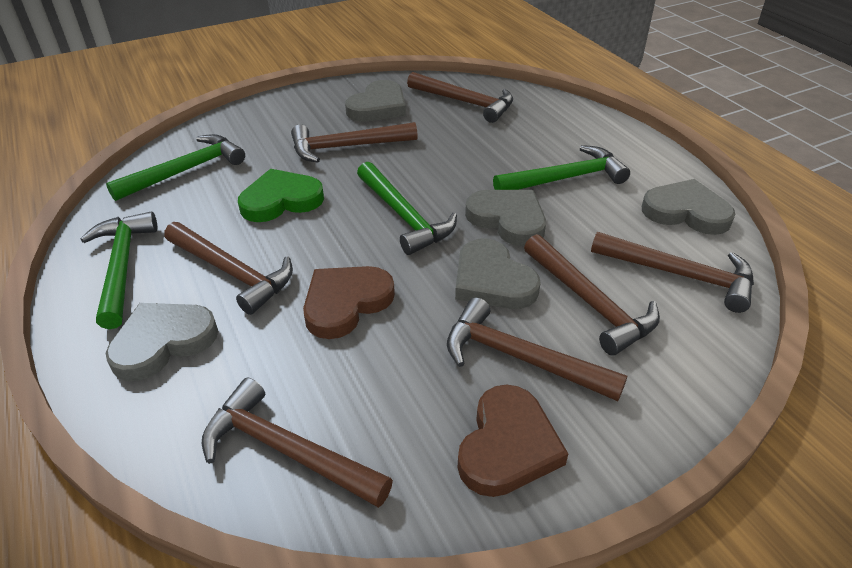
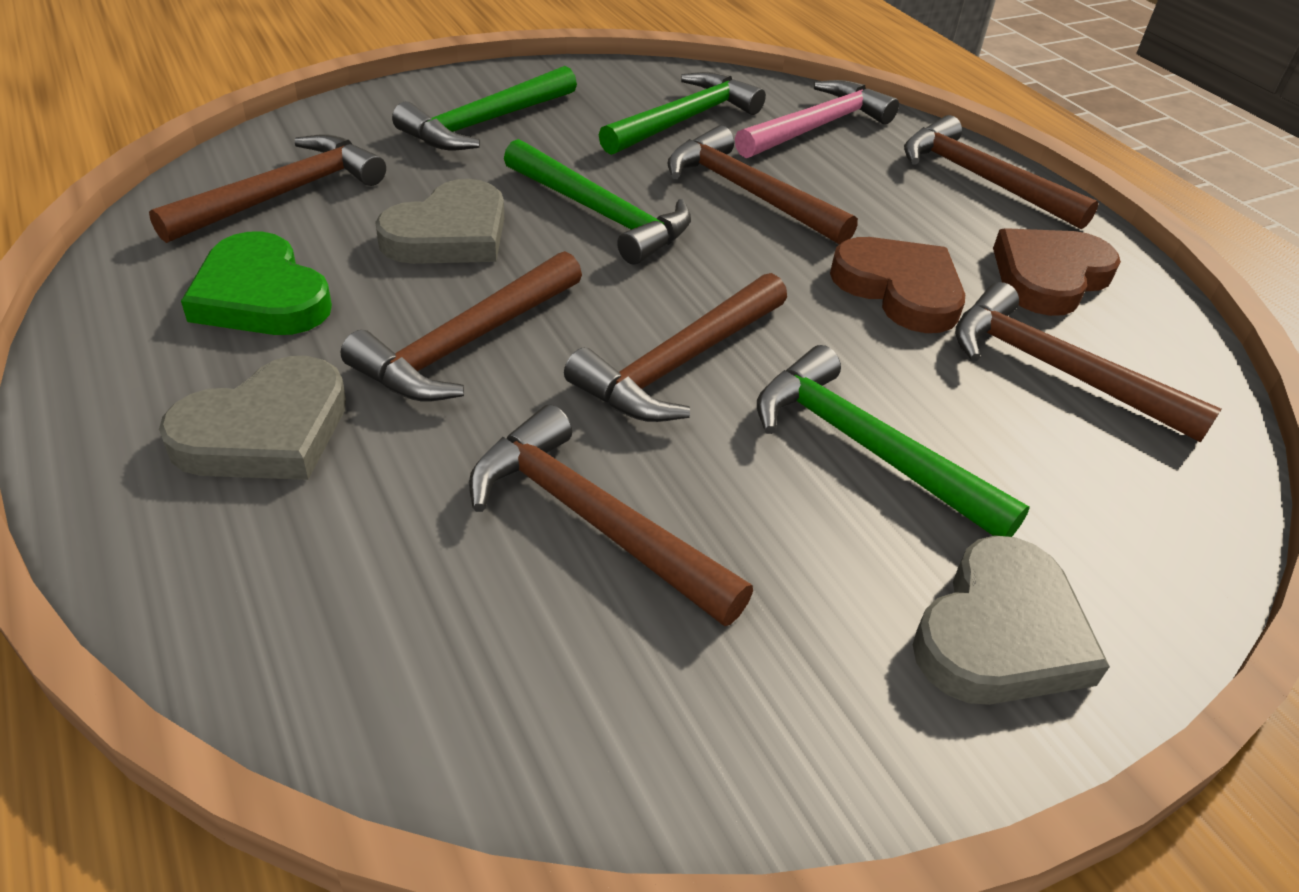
grey heart: 5 -> 3
pink hammer: 0 -> 1

